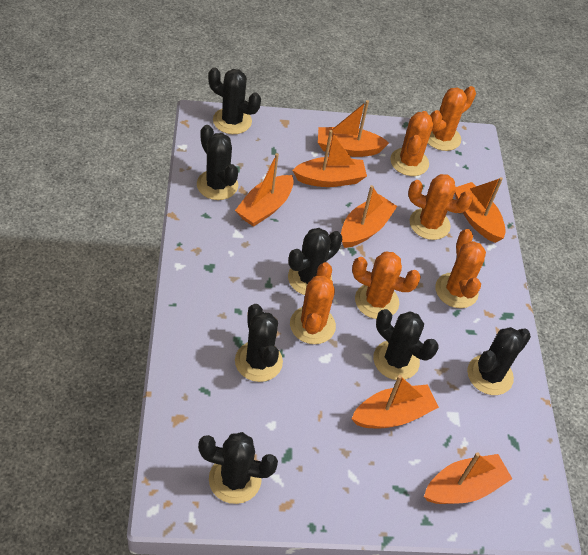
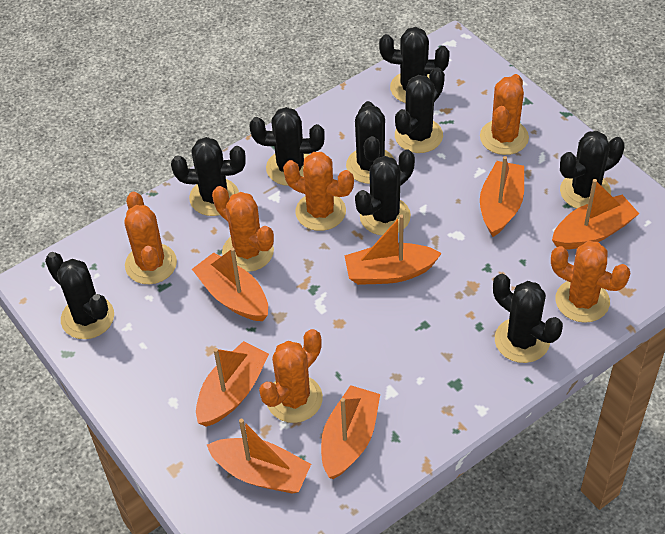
black cactus: 7 -> 9

